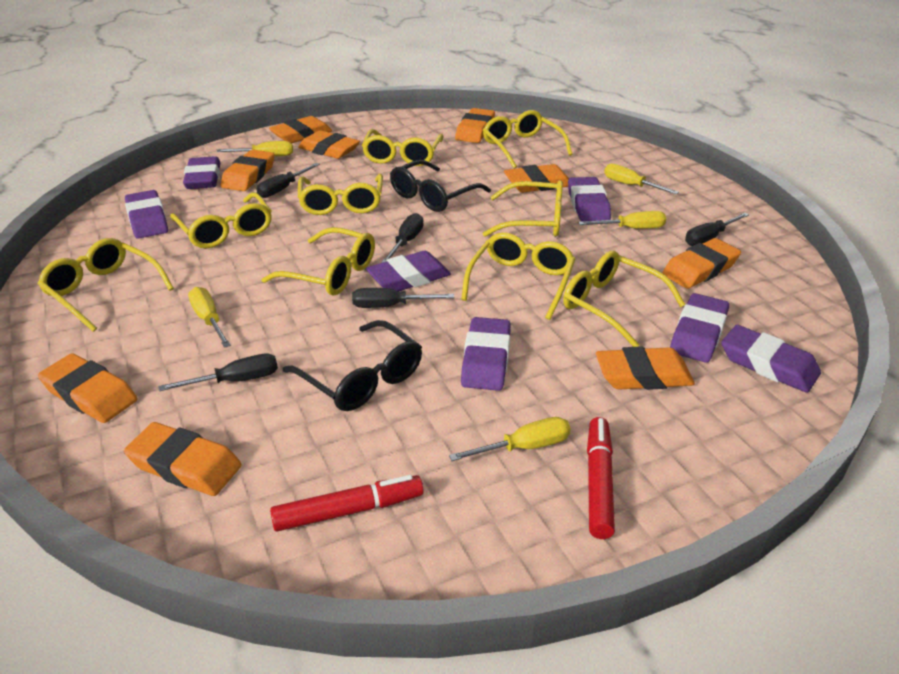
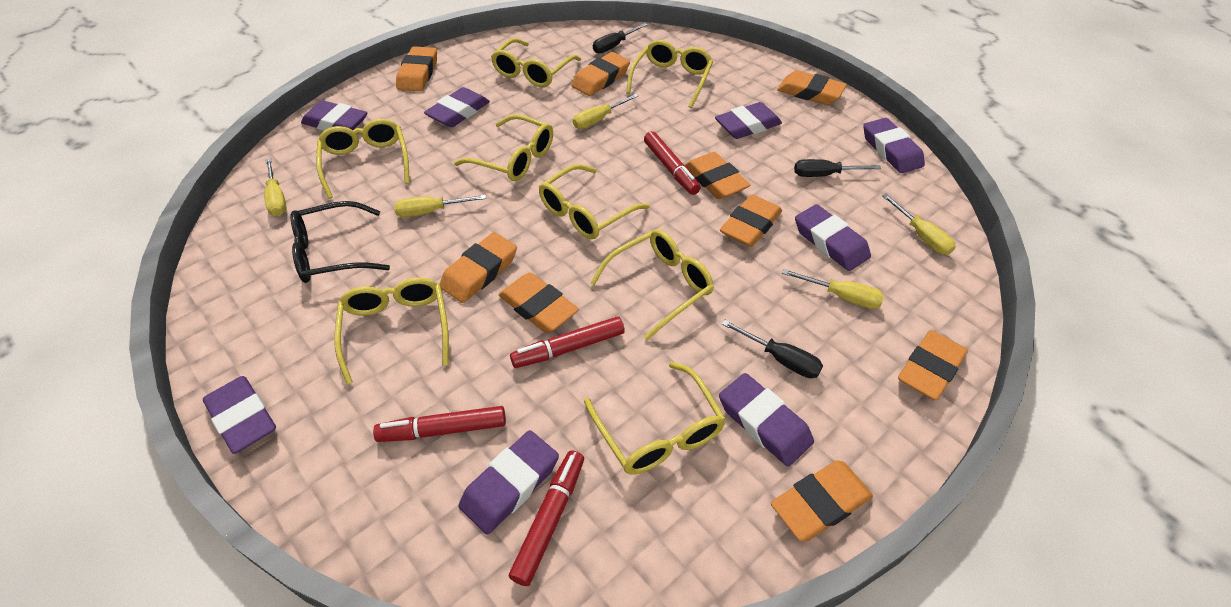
black glasses: 2 -> 1
black screwdriver: 5 -> 3
purple eraser: 7 -> 8
red marker: 2 -> 4
yellow glasses: 9 -> 8

